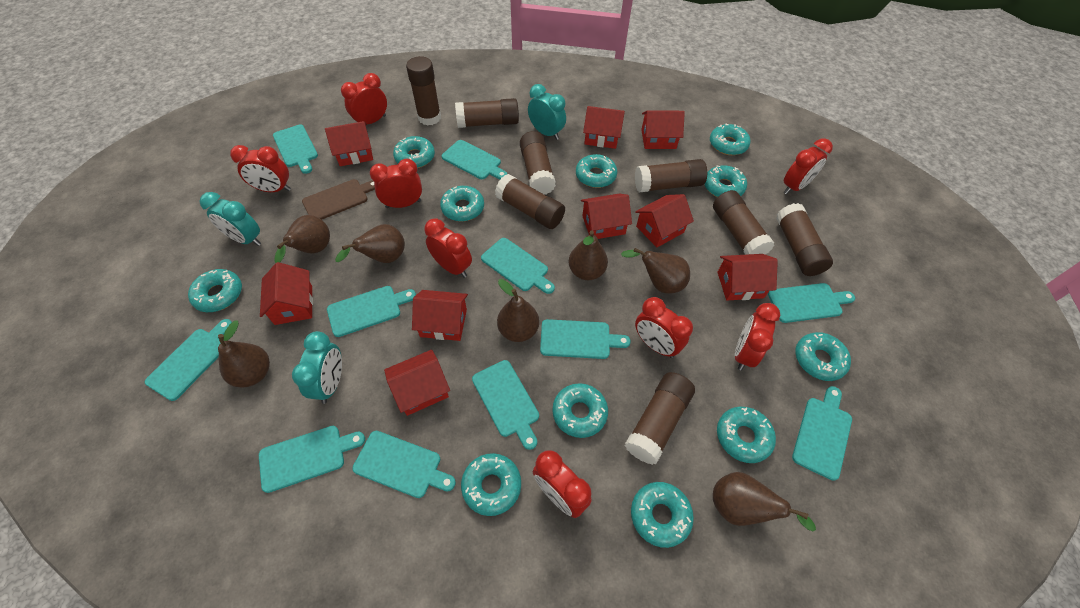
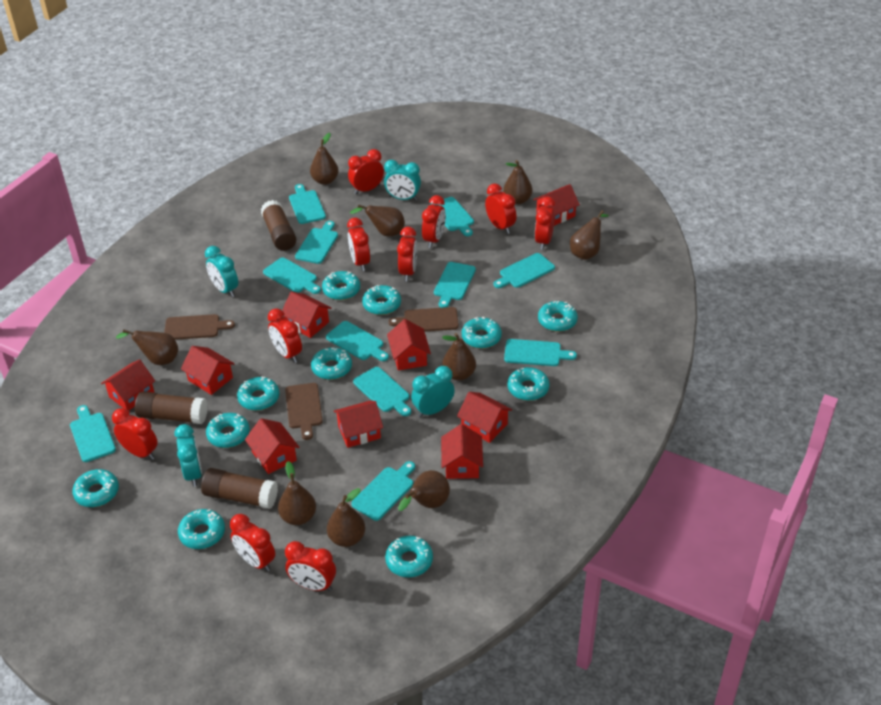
brown cutting board: 1 -> 3
brown glue stick: 8 -> 3
brown pear: 7 -> 9
red clock: 8 -> 10
turquoise clock: 3 -> 4

